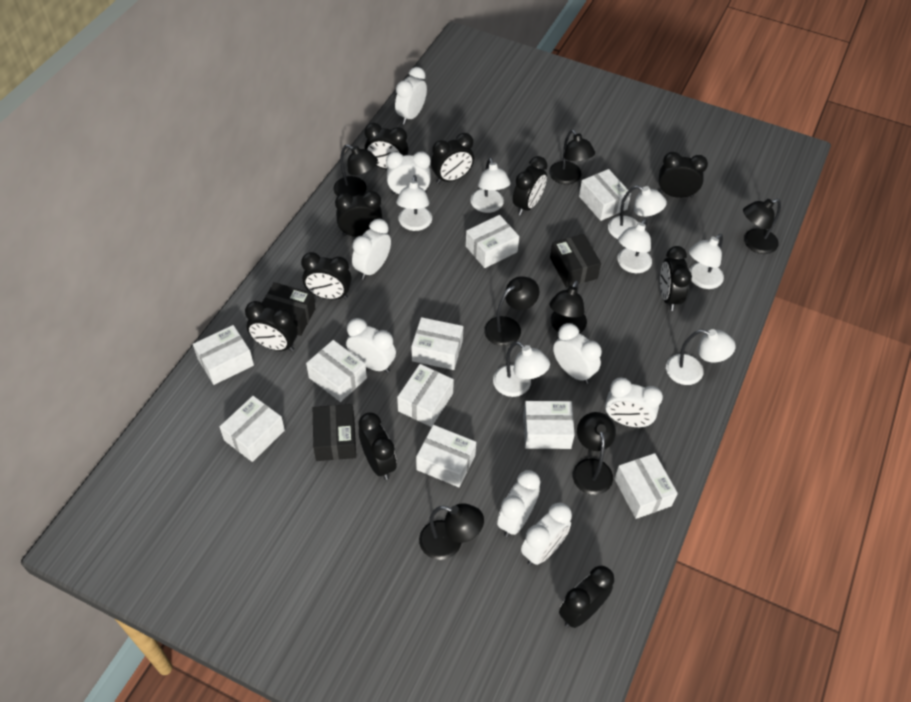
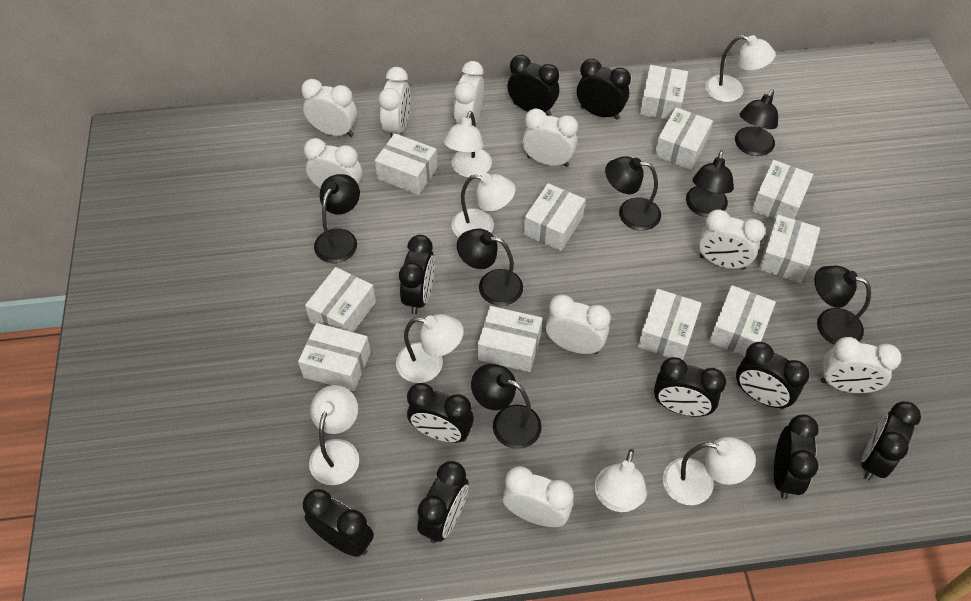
black box: 3 -> 0
white box: 10 -> 11
white clock: 8 -> 9

